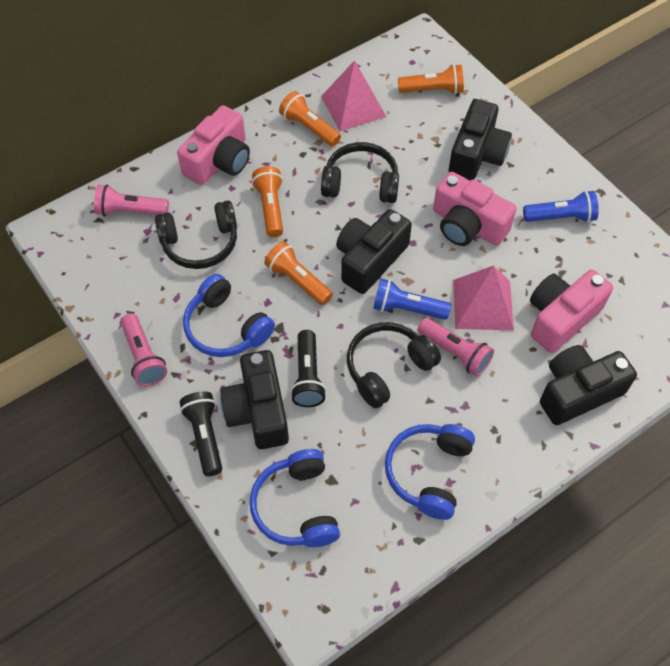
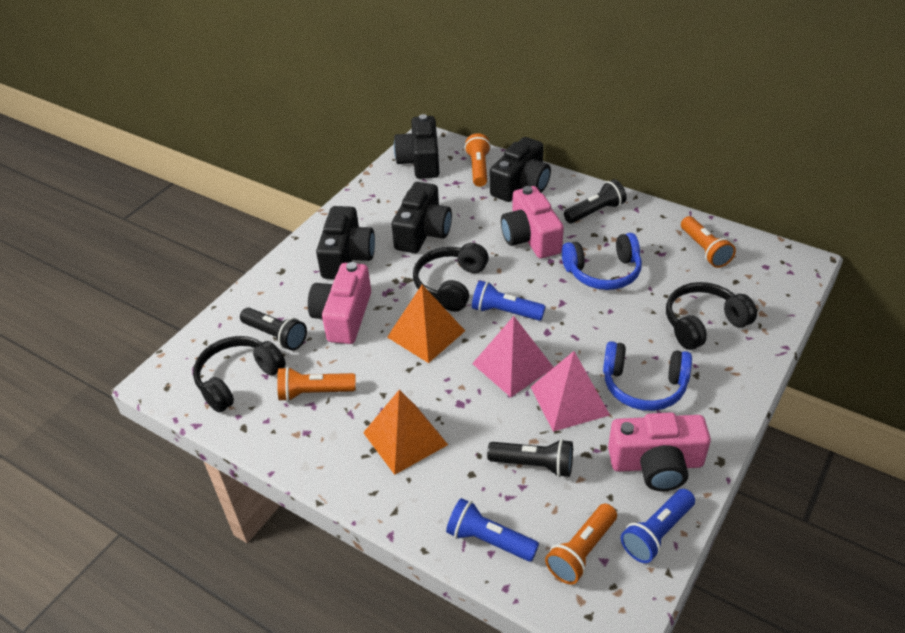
black flashlight: 2 -> 3
blue flashlight: 2 -> 3
blue headphones: 3 -> 2
orange pyramid: 0 -> 2
pink flashlight: 3 -> 0

